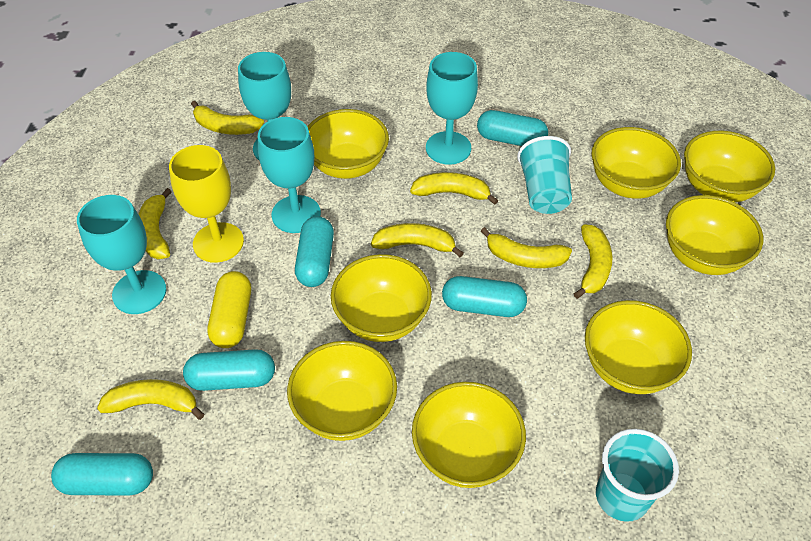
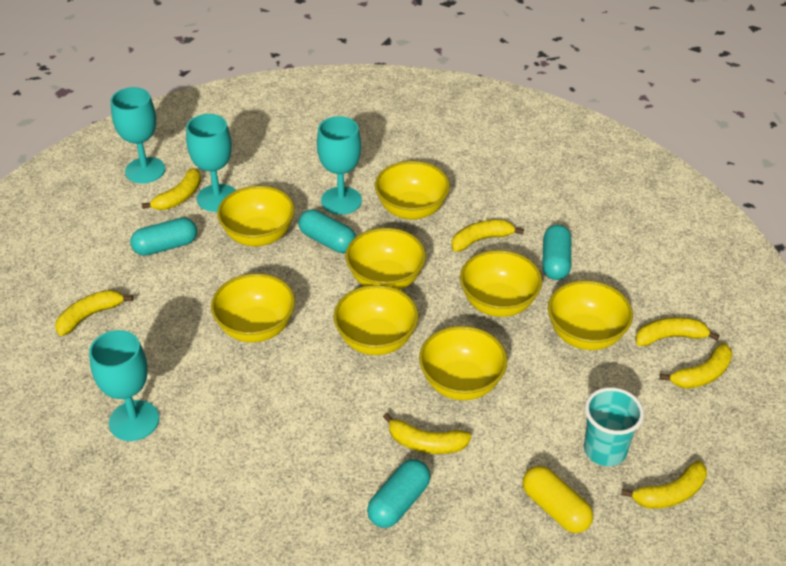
turquoise capsule: 5 -> 4
turquoise cup: 2 -> 1
yellow goblet: 1 -> 0

